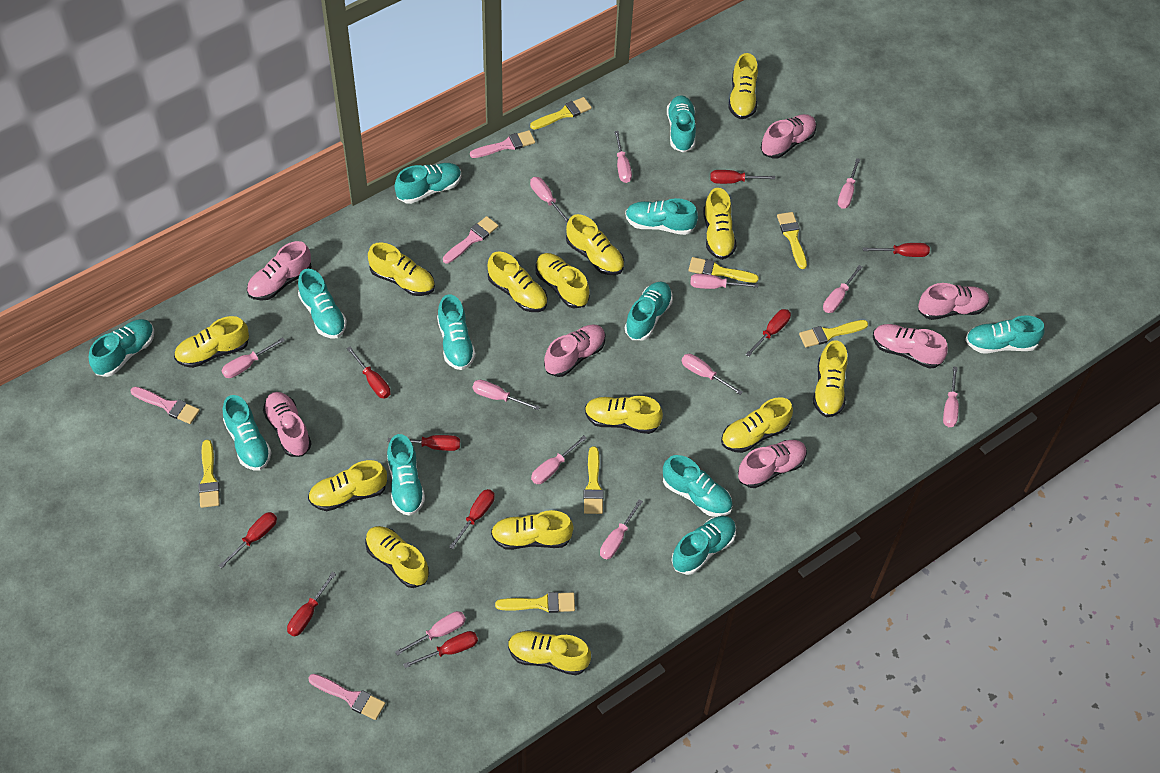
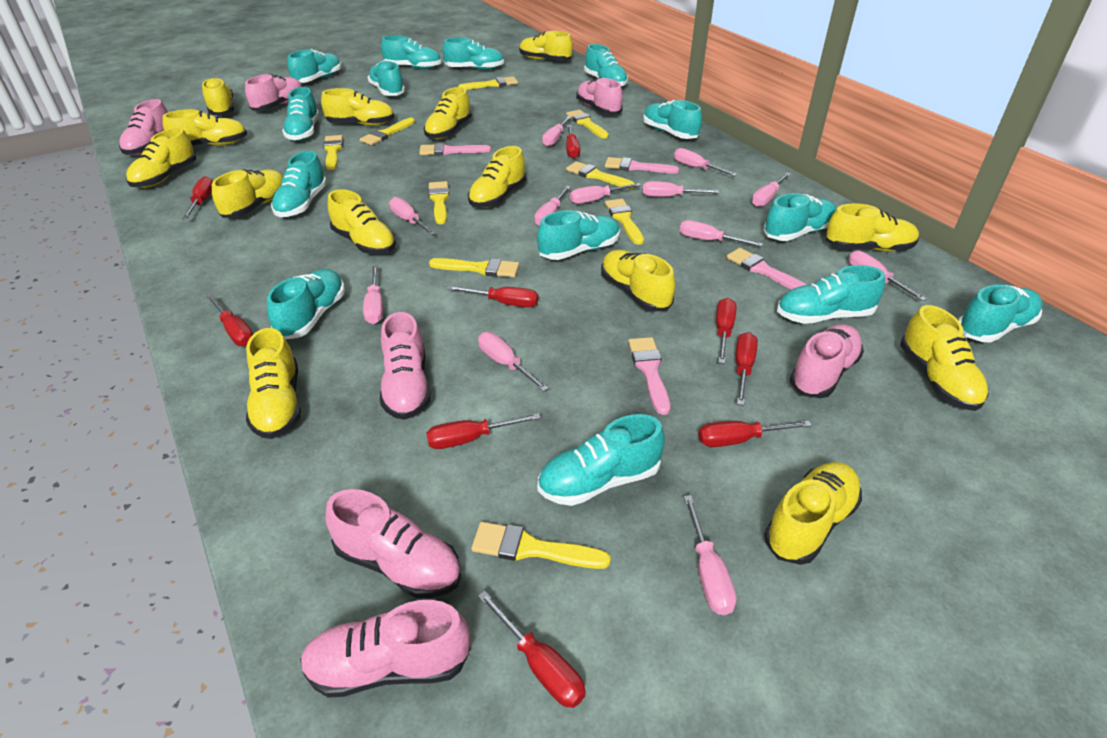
turquoise shoe: 12 -> 14
yellow brush: 7 -> 9

